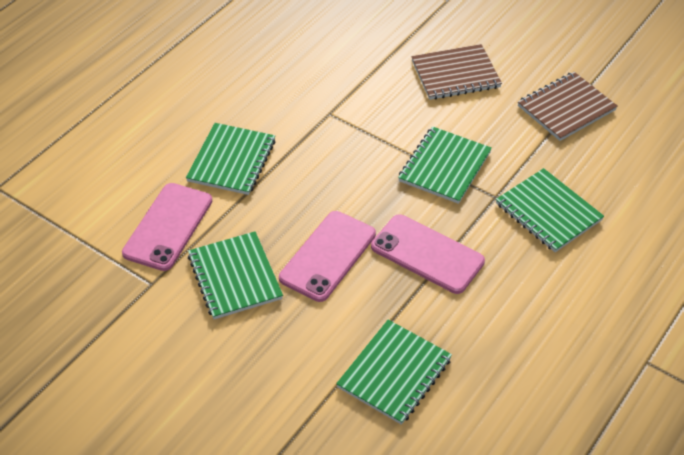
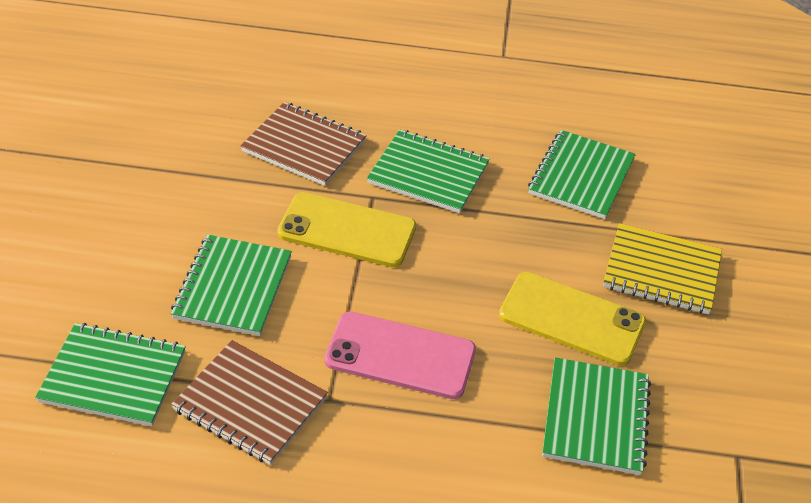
pink phone: 3 -> 1
yellow notebook: 0 -> 1
yellow phone: 0 -> 2

